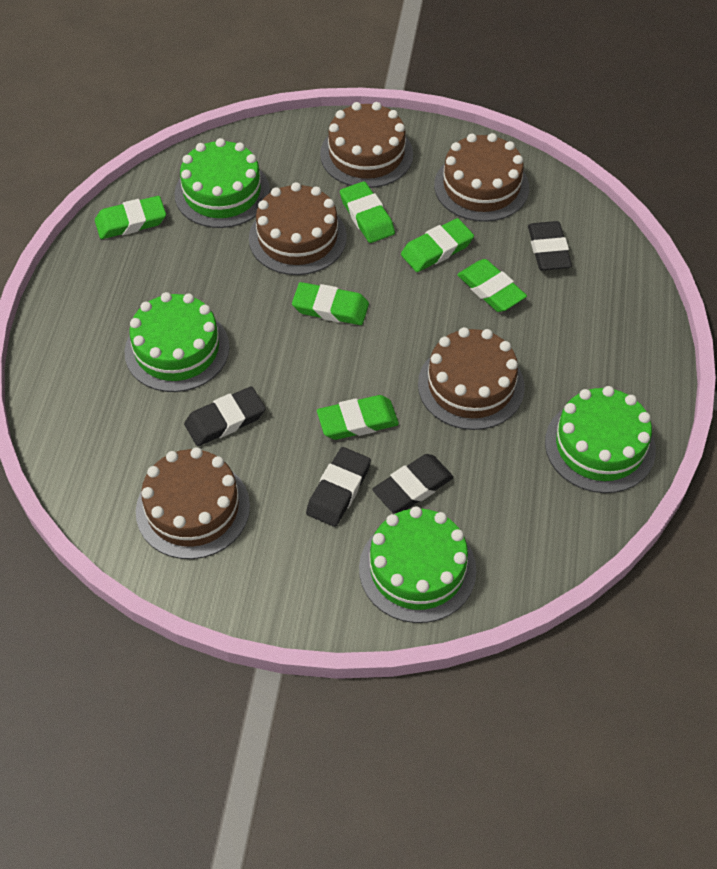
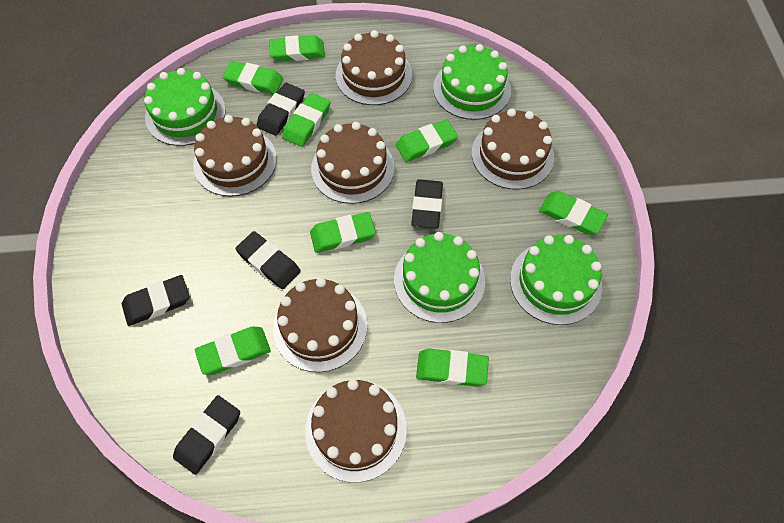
black eraser: 4 -> 5
brown cake: 5 -> 6
green eraser: 6 -> 8

